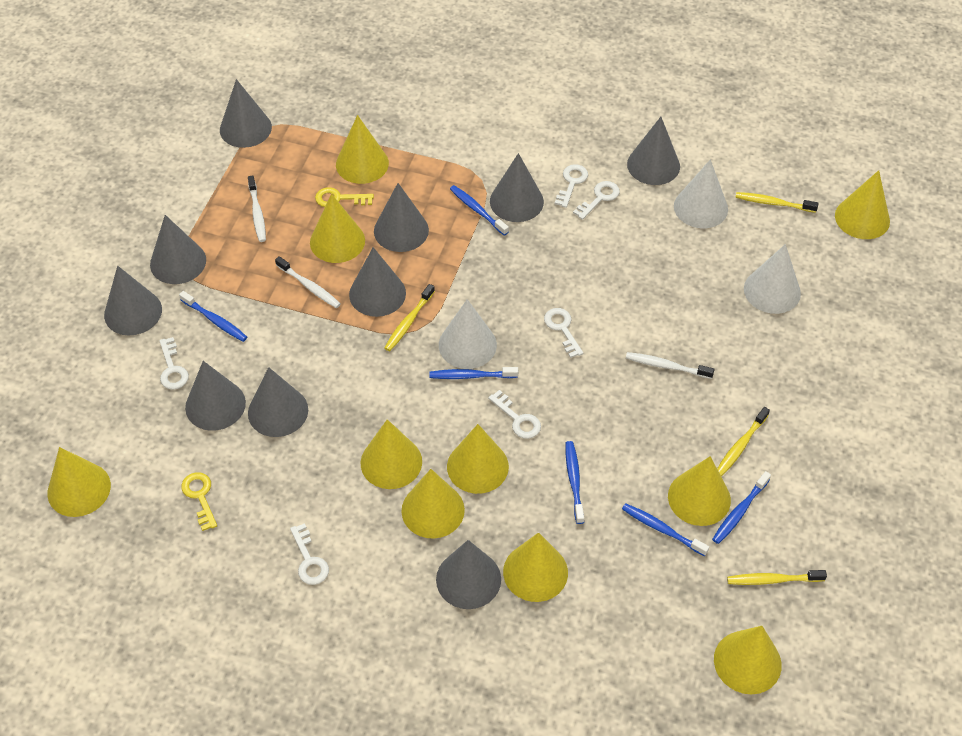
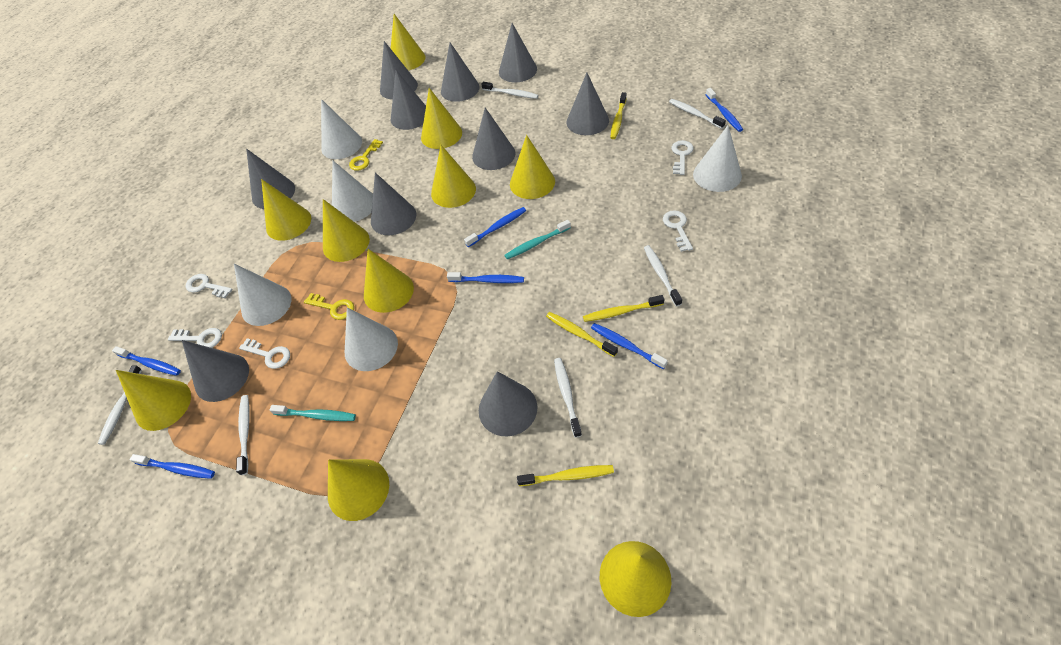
turquoise toothbrush: 0 -> 2
white cone: 3 -> 5
white key: 6 -> 5
white toothbrush: 3 -> 6

